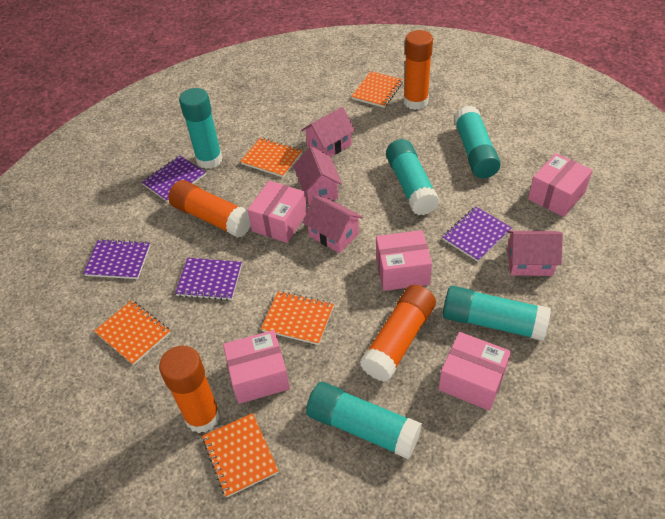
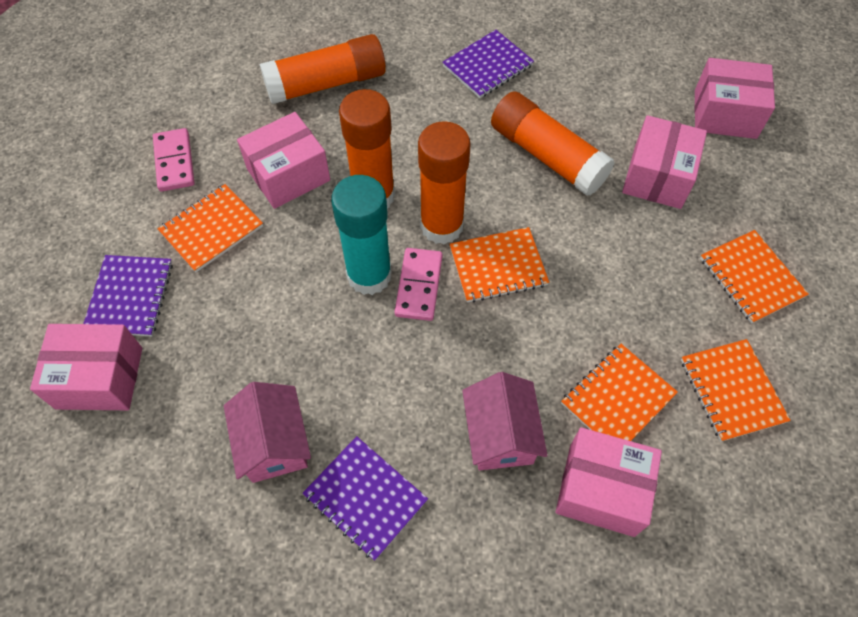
pink domino: 0 -> 2
pink house: 4 -> 2
purple notebook: 4 -> 3
turquoise glue stick: 5 -> 1

